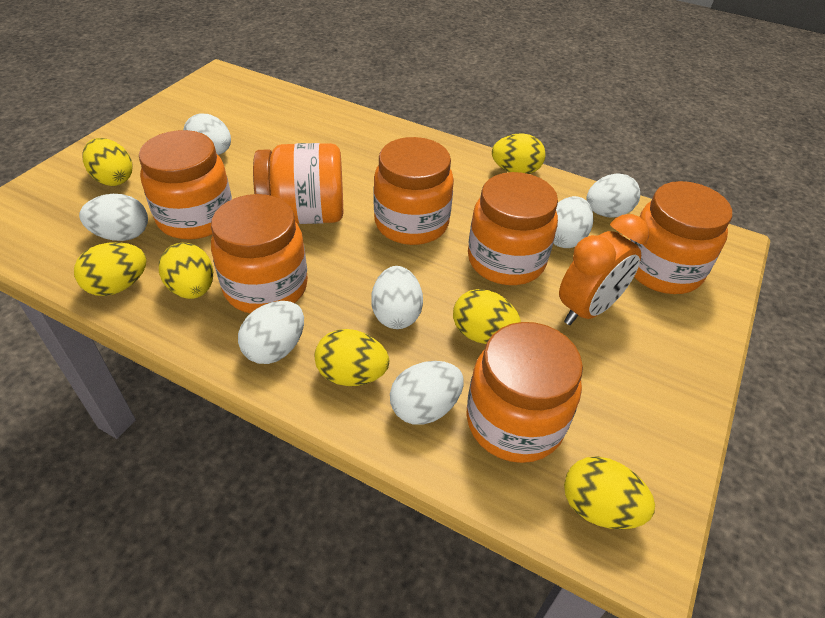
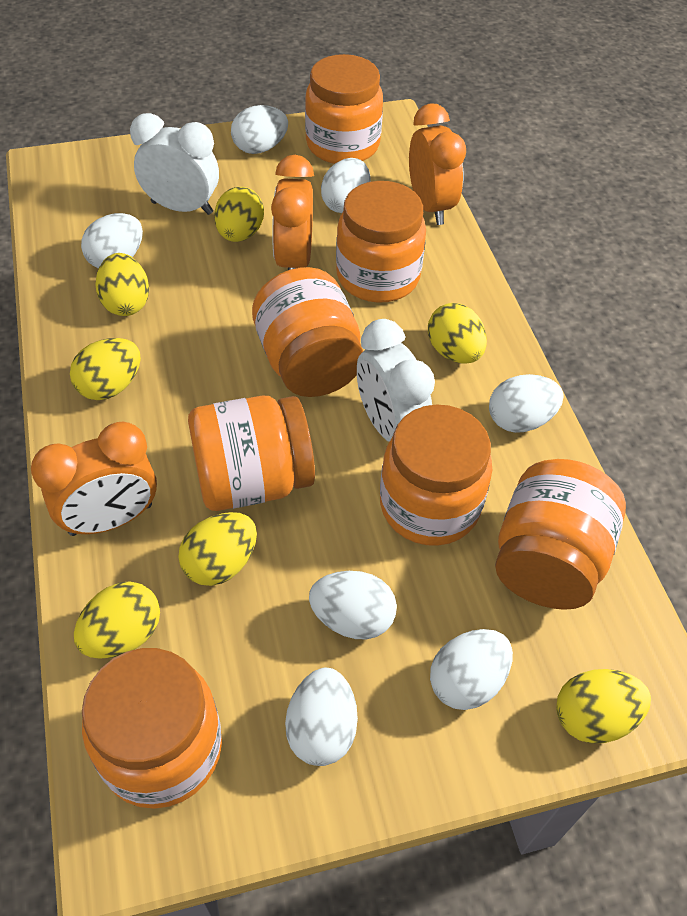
orange clock: 1 -> 3
white clock: 0 -> 2

